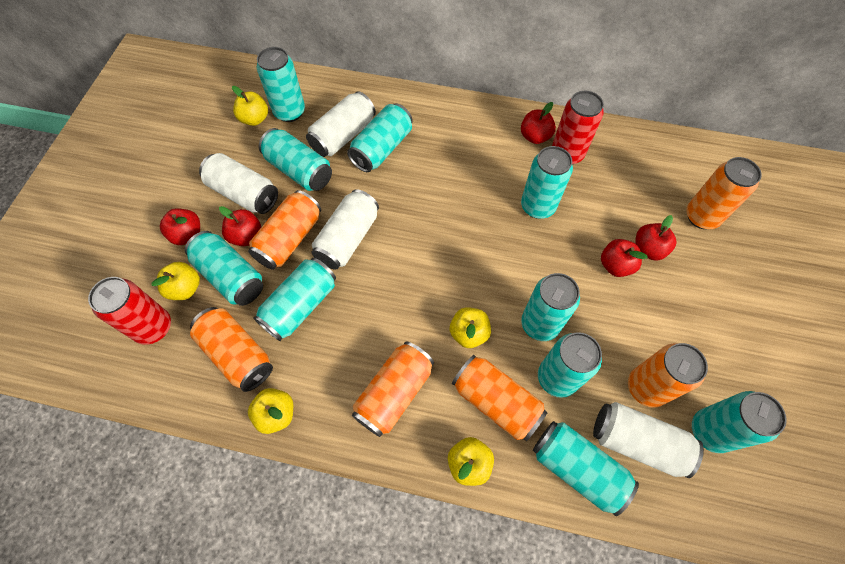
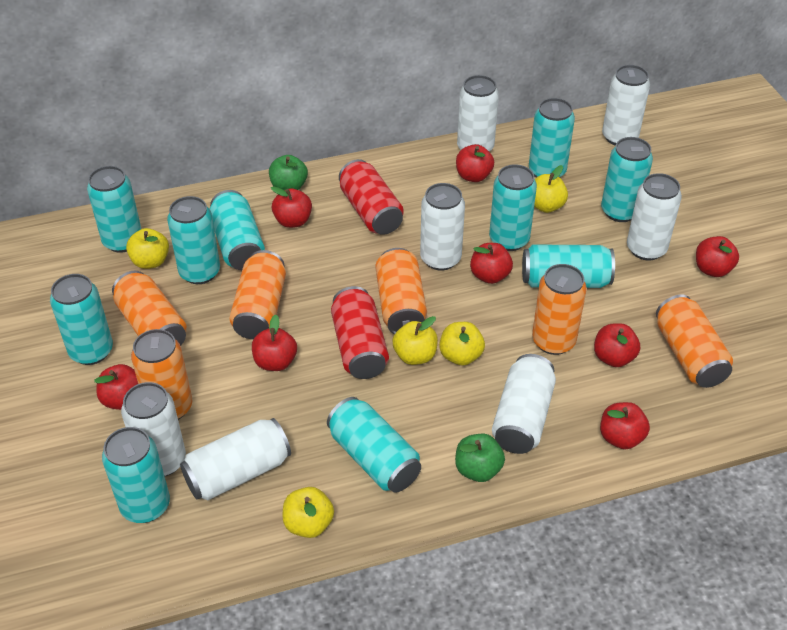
green apple: 0 -> 2
red apple: 5 -> 8
white can: 4 -> 7

